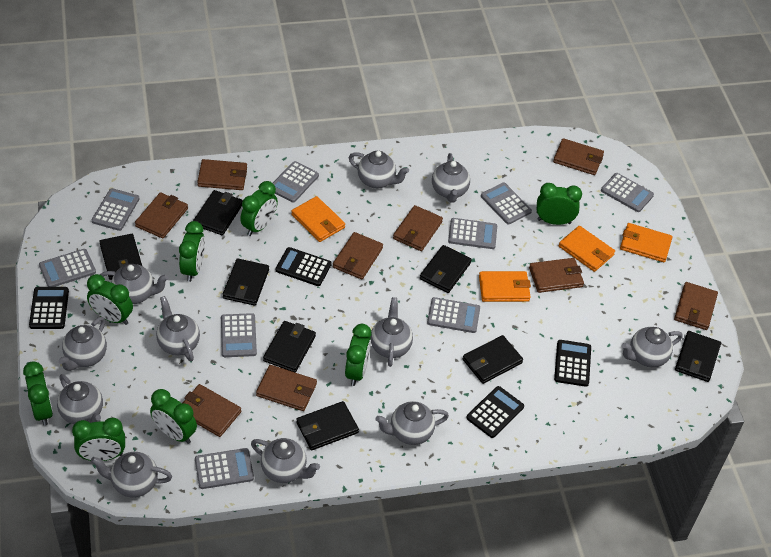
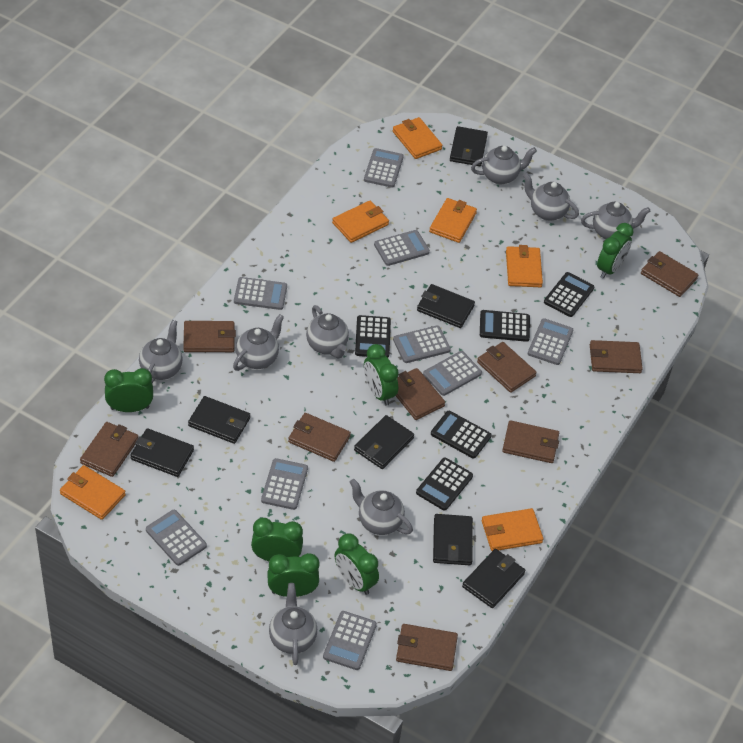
black calculator: 4 -> 5
black wallet: 8 -> 7
green clock: 8 -> 6
grey teapot: 11 -> 8
orange wallet: 4 -> 6

